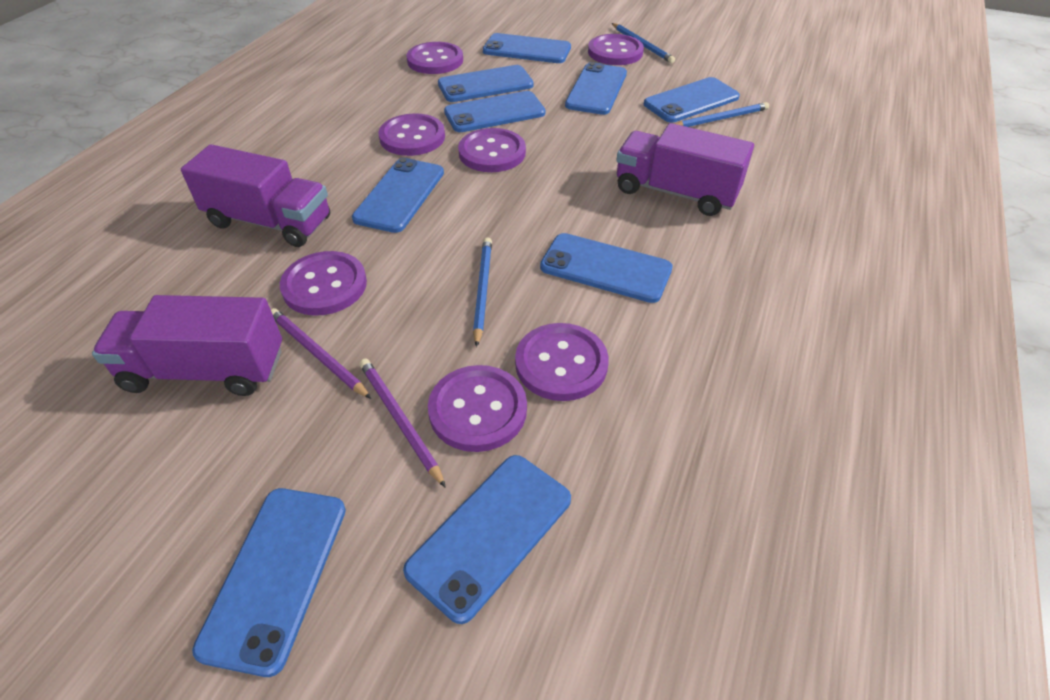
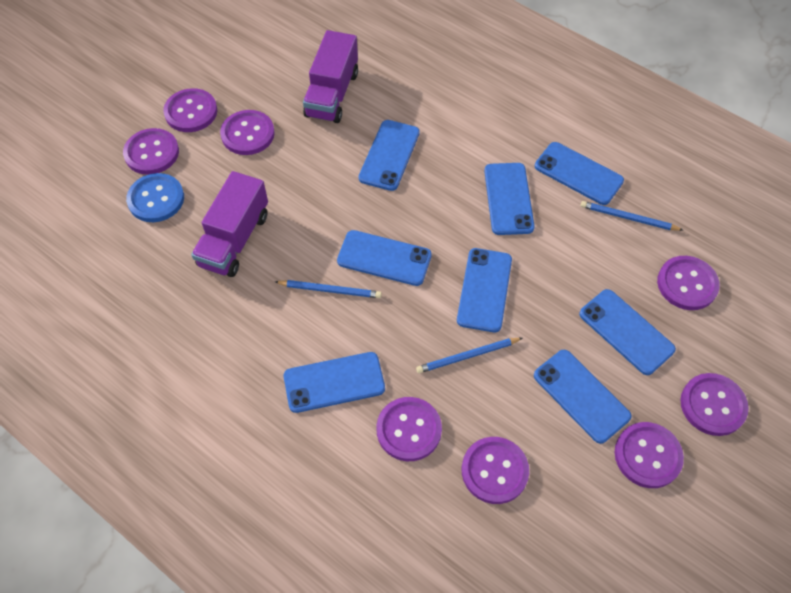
blue button: 0 -> 1
blue phone: 9 -> 8
purple button: 7 -> 8
purple pencil: 2 -> 0
purple truck: 3 -> 2

